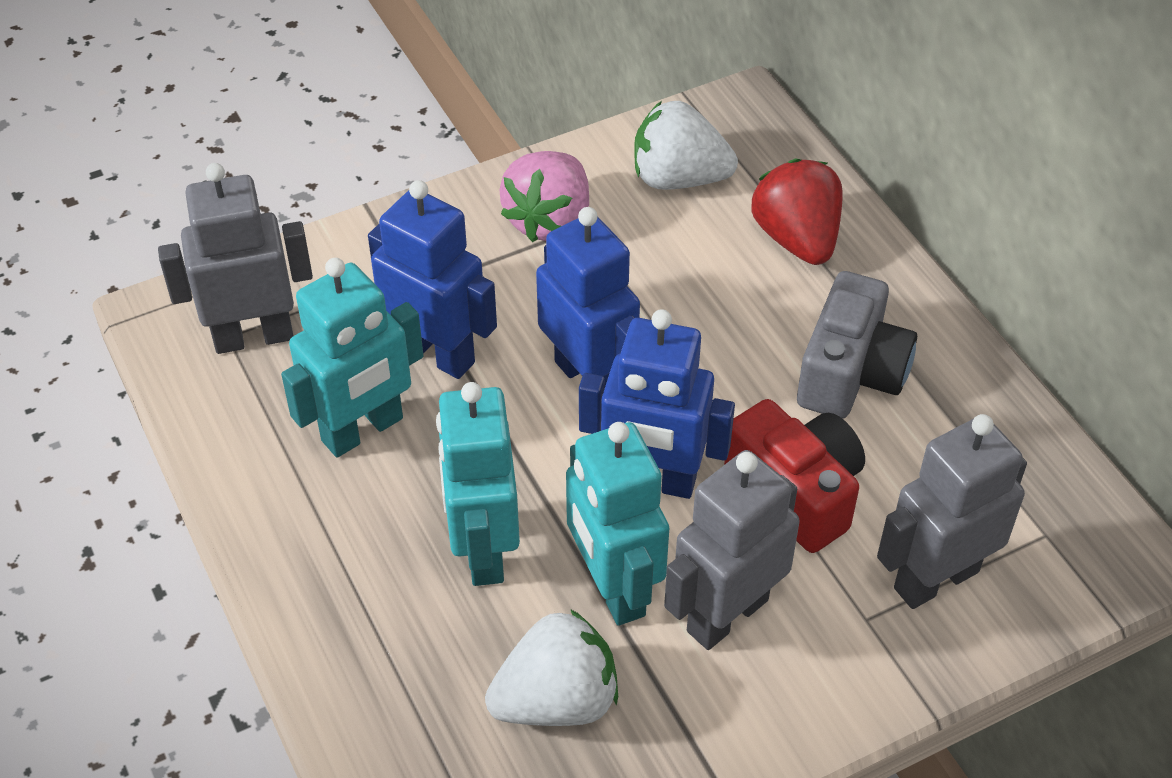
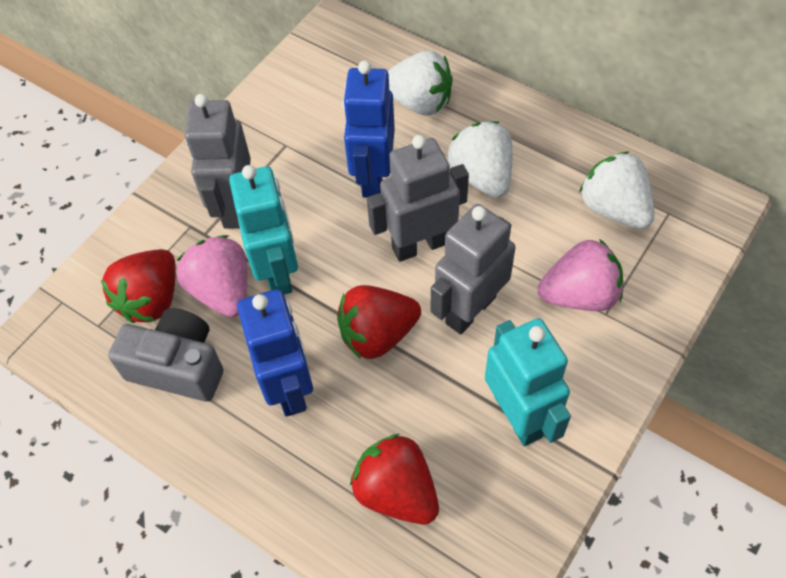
blue robot: 3 -> 2
pink strawberry: 1 -> 2
red camera: 1 -> 0
red strawberry: 1 -> 3
turquoise robot: 3 -> 2
white strawberry: 2 -> 3

